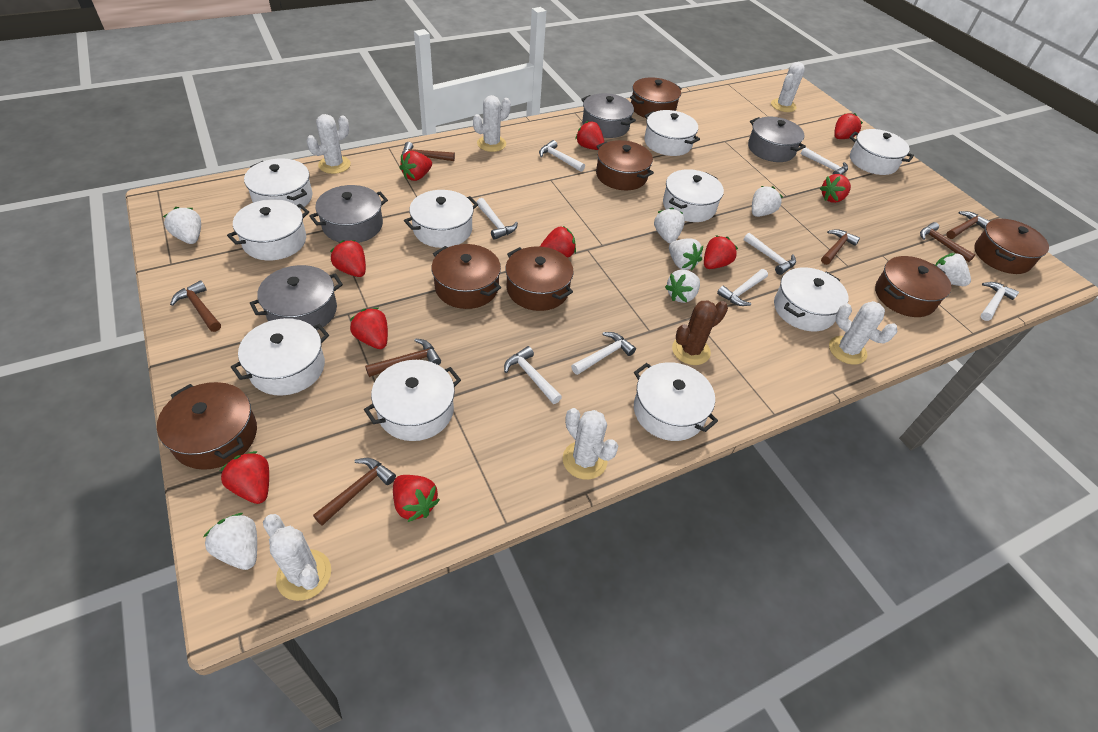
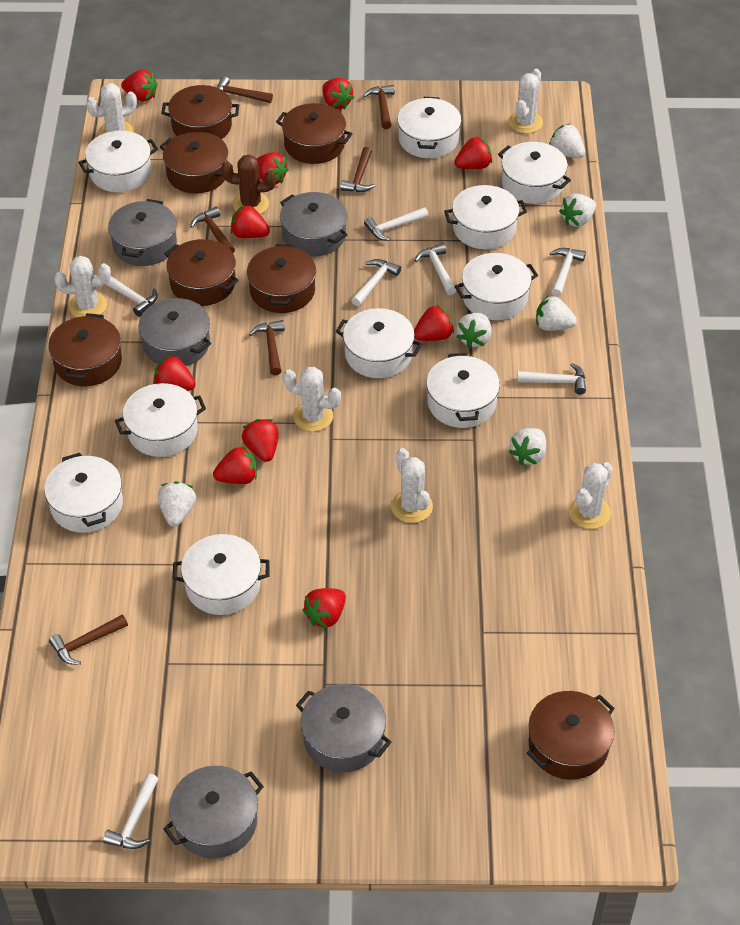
brown hammer: 7 -> 6
grey pot: 4 -> 5
white hammer: 8 -> 7
white strawberry: 7 -> 6

